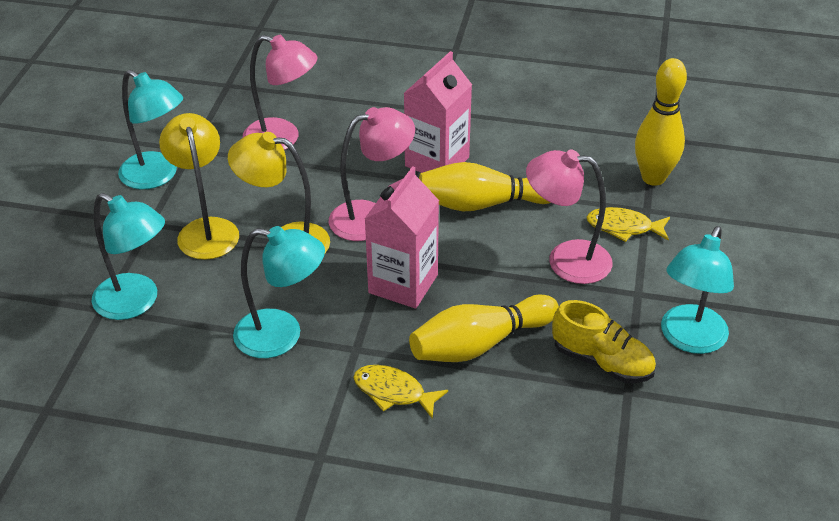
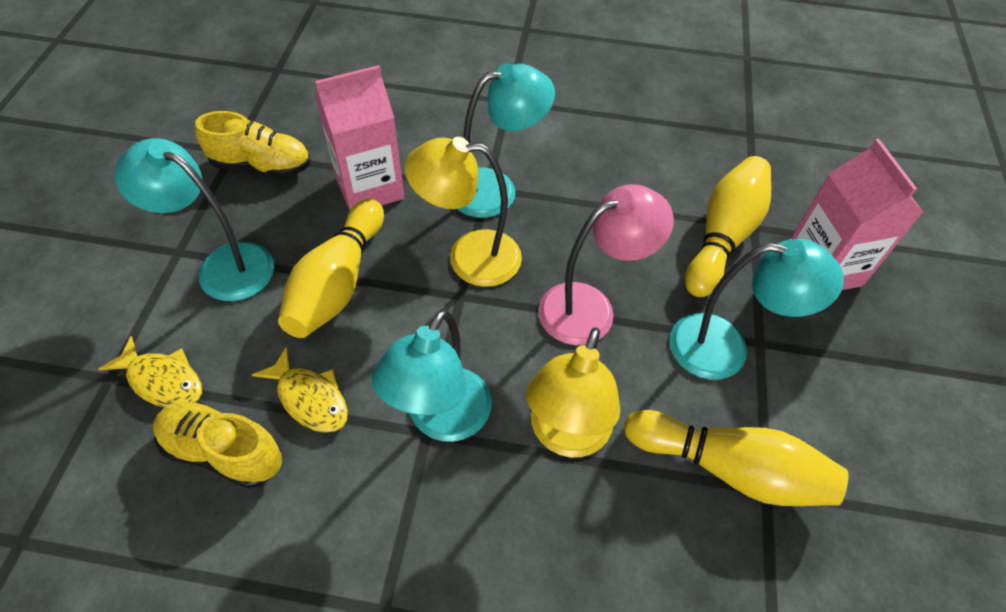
pink lamp: 3 -> 1
yellow shoe: 1 -> 2

